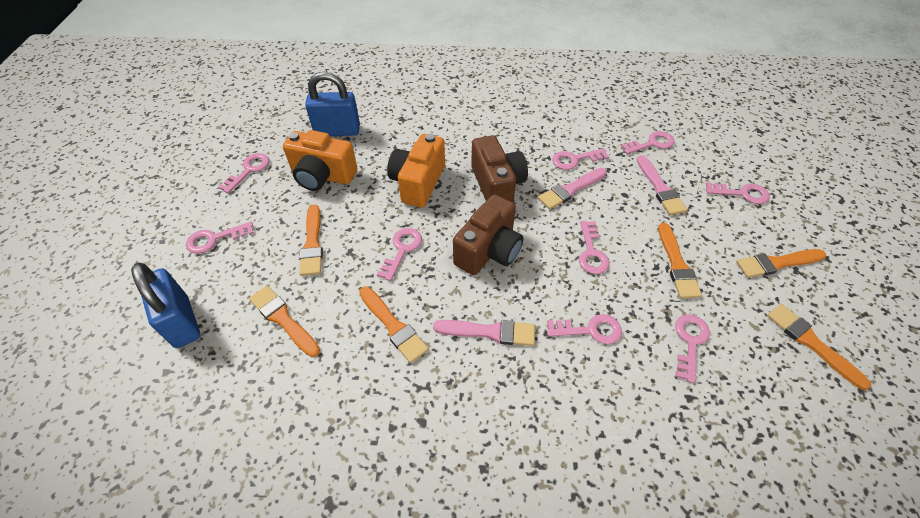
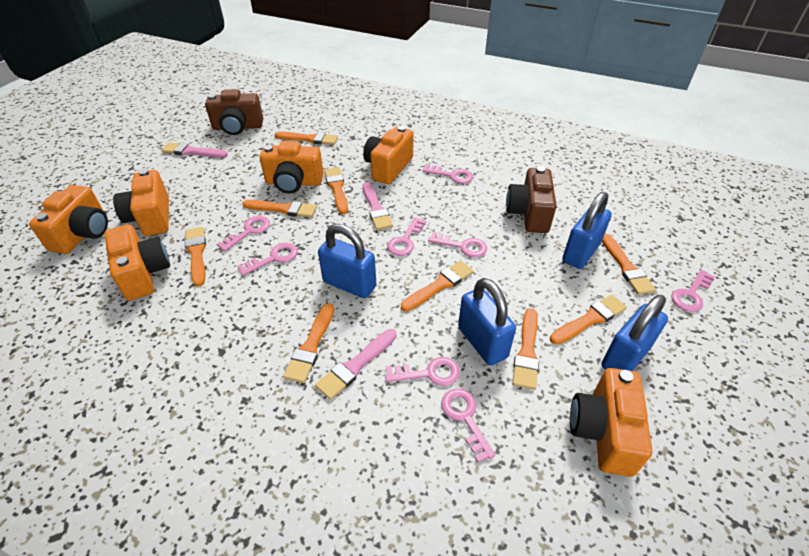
blue padlock: 2 -> 4
orange brush: 6 -> 9
orange camera: 2 -> 6
pink key: 9 -> 8

